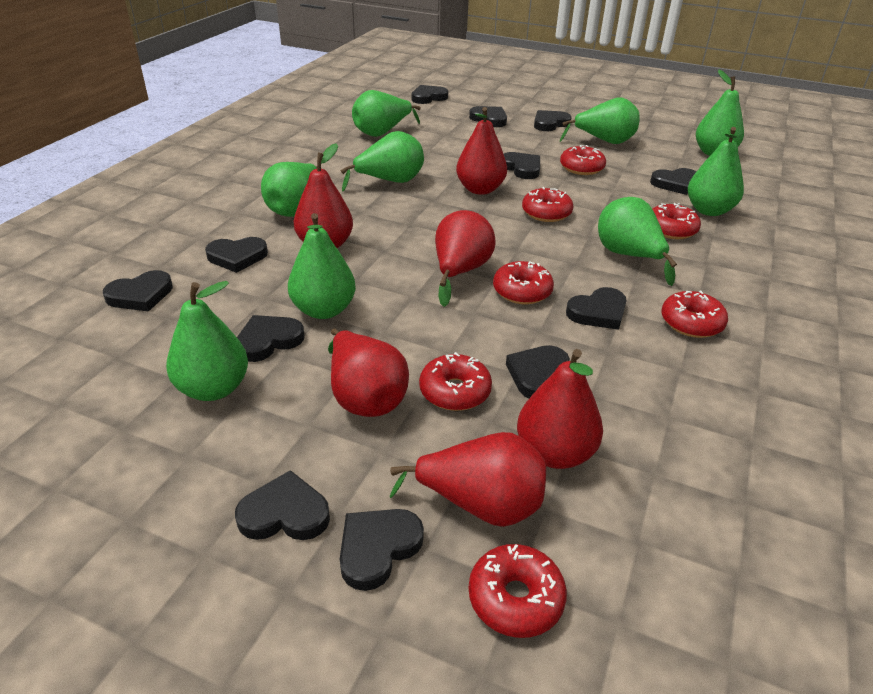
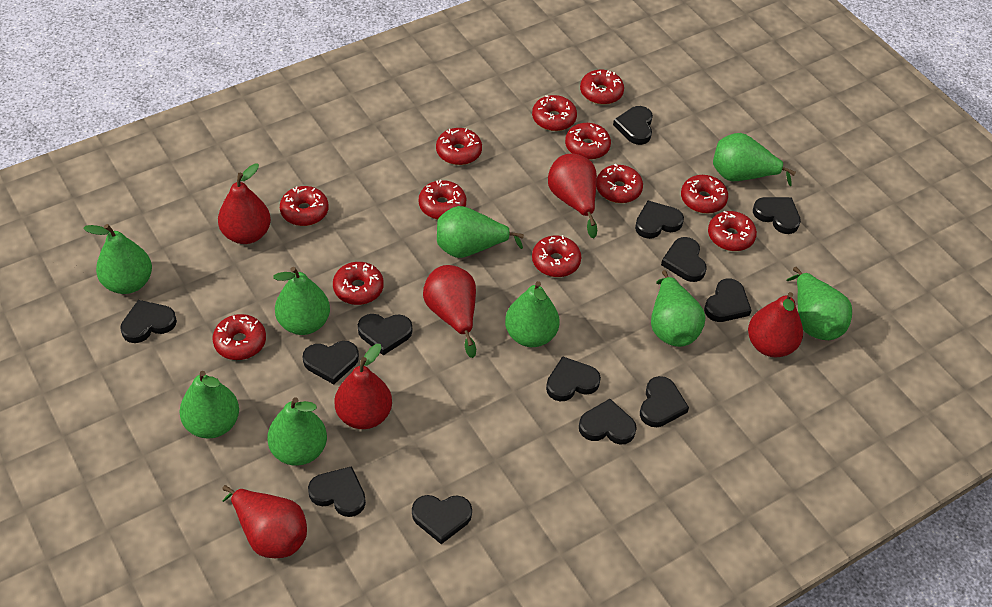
black heart: 12 -> 13
red donut: 7 -> 12

